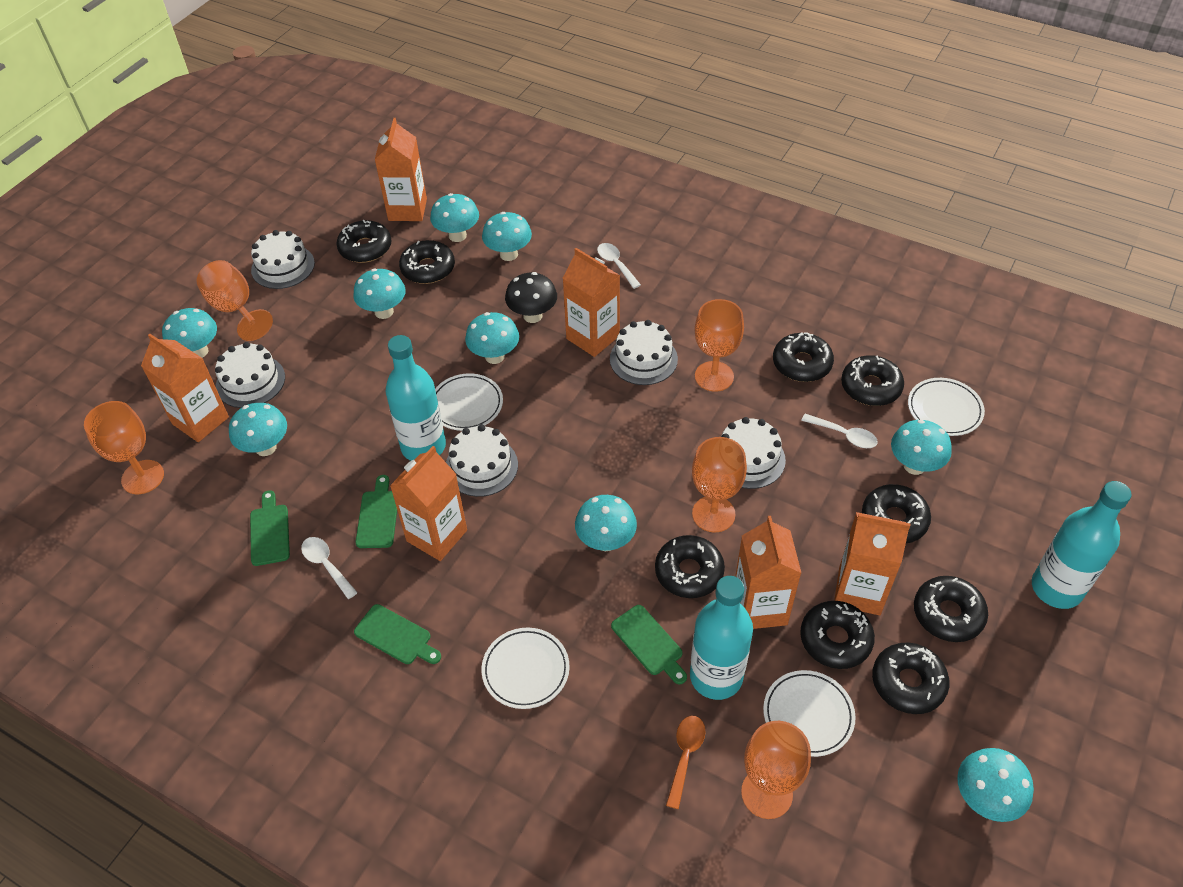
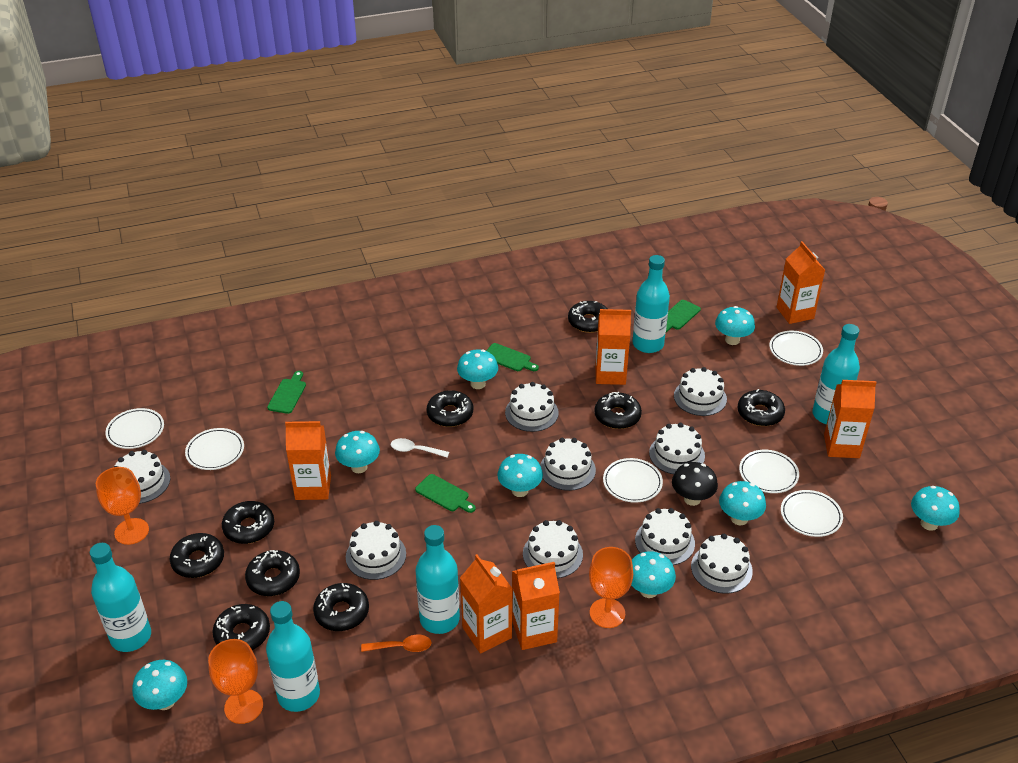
orange goblet: 5 -> 3
turquoise bottle: 3 -> 5
turquoise mushroom: 9 -> 8
white cake: 5 -> 9
white plate: 4 -> 6
white spoon: 3 -> 1

